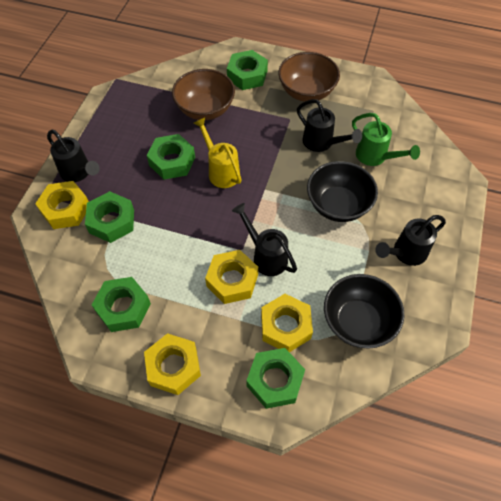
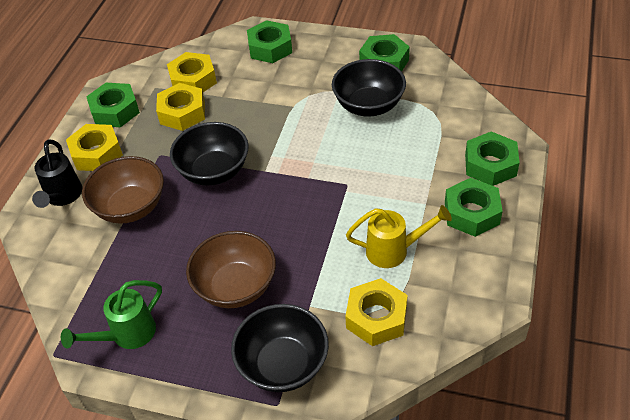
black bowl: 2 -> 3
black watering can: 4 -> 1

